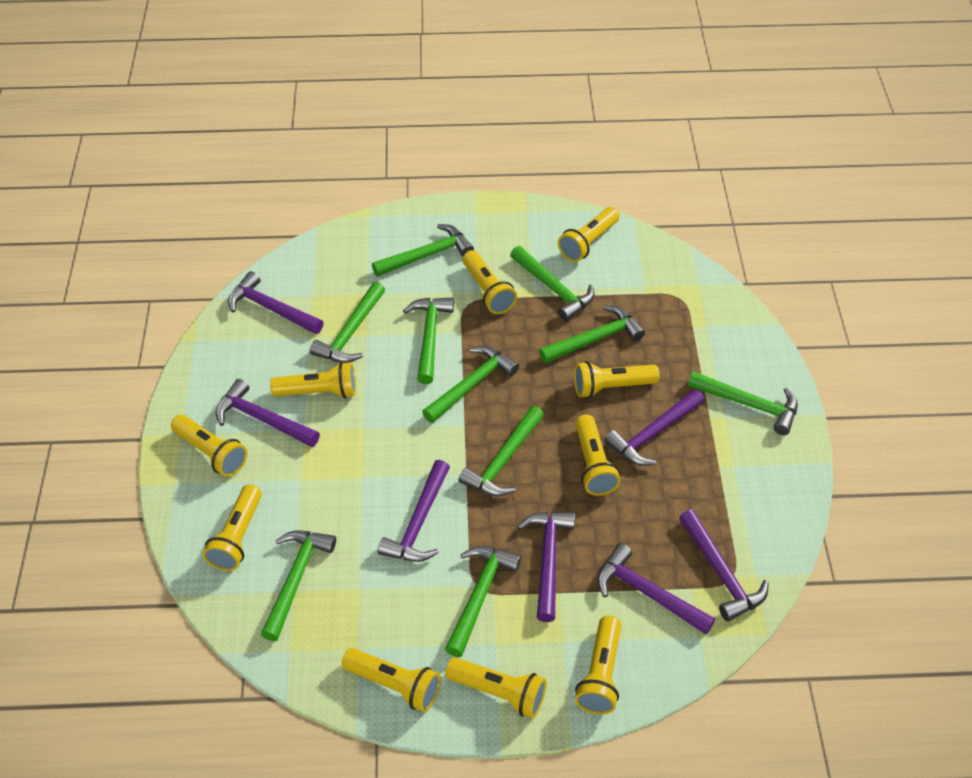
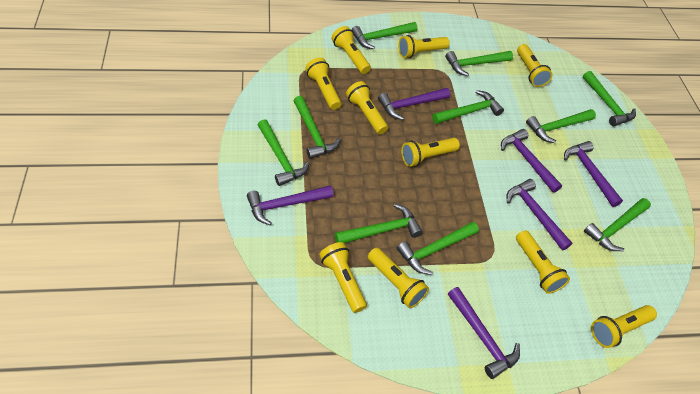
purple hammer: 7 -> 6

